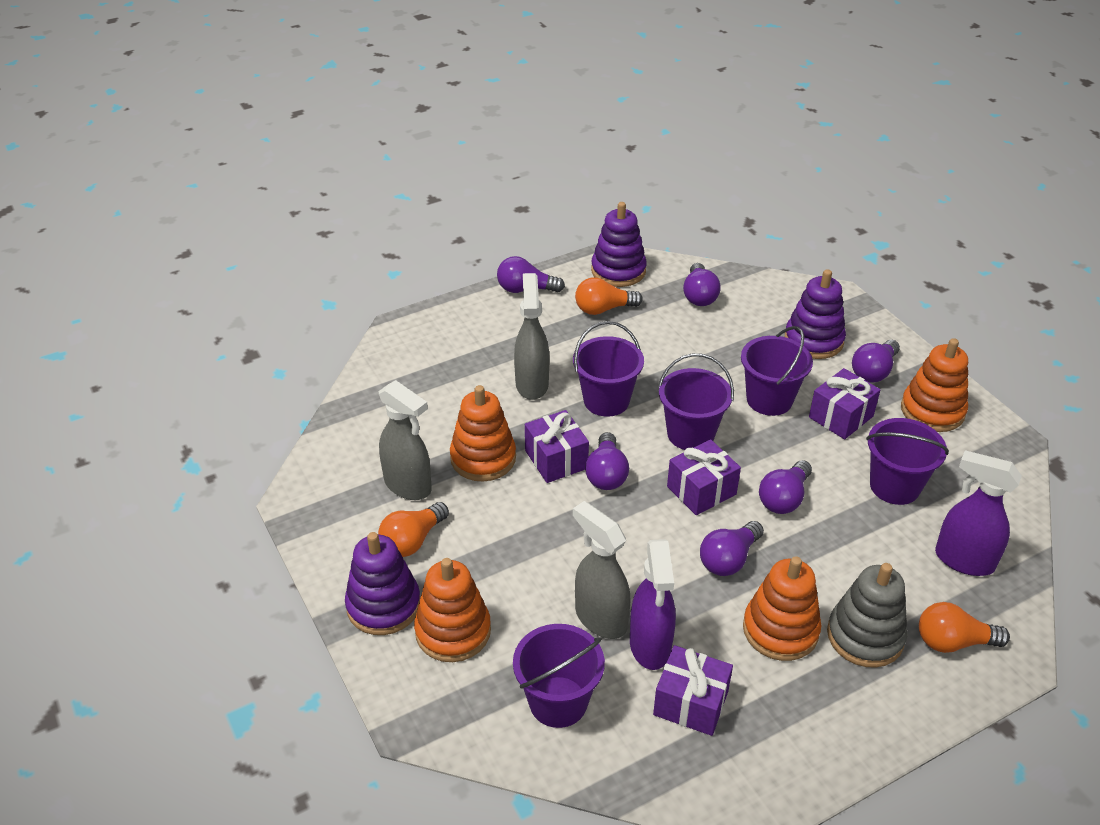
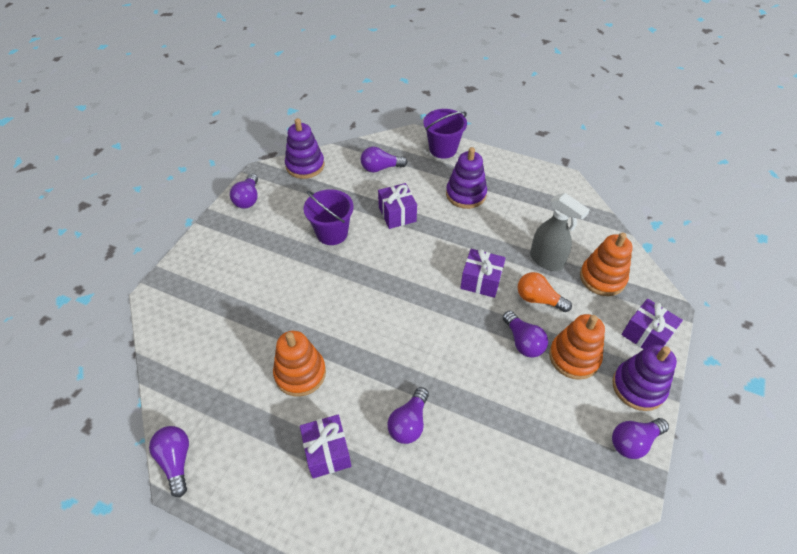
grey spray bottle: 3 -> 1
grey stacking toy: 1 -> 0
orange light bulb: 3 -> 1
orange stacking toy: 4 -> 3
purple bucket: 5 -> 2
purple spray bottle: 2 -> 0

